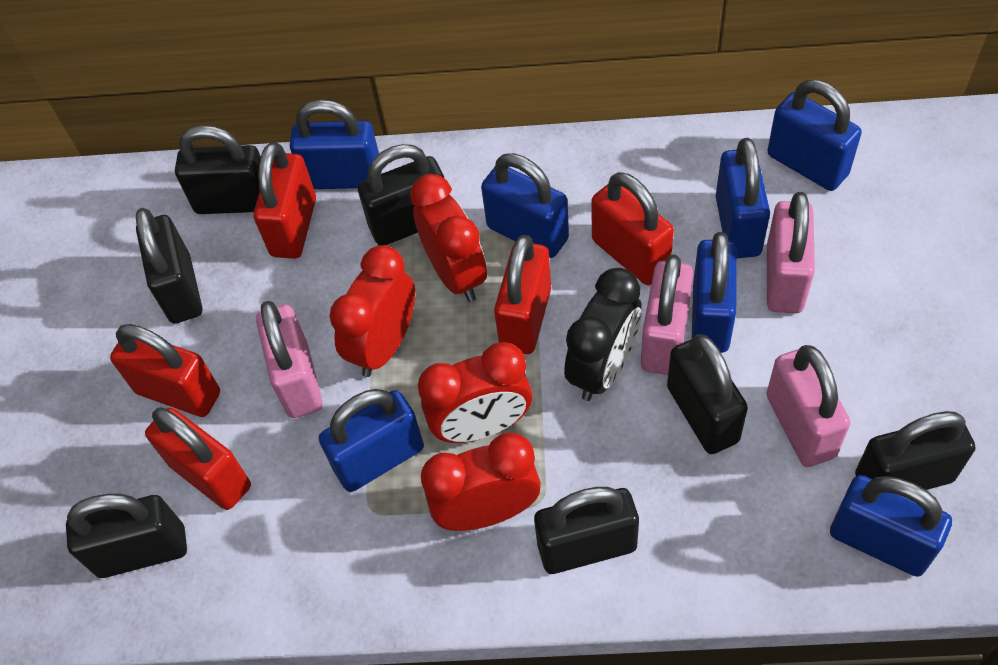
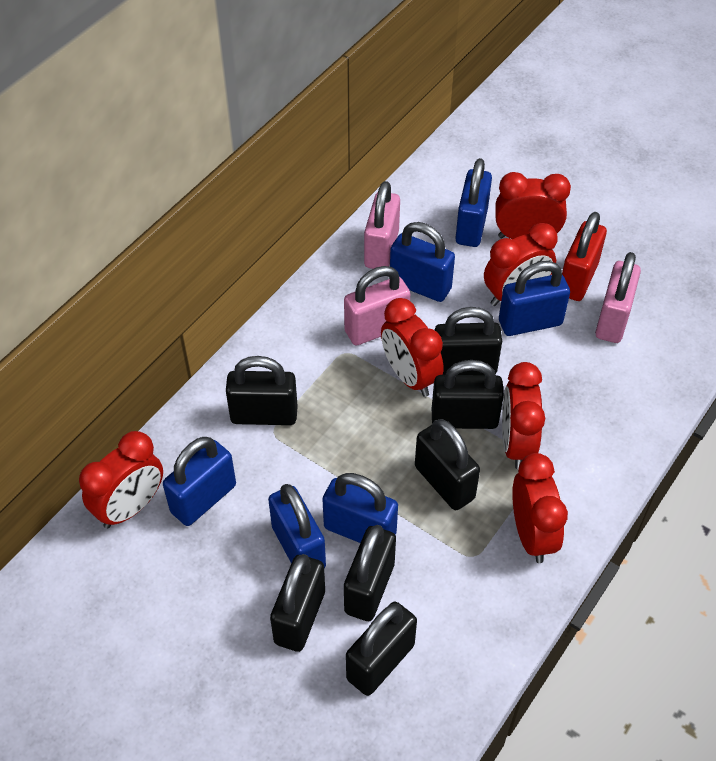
black clock: 1 -> 0
blue padlock: 7 -> 6
pink padlock: 4 -> 3
red clock: 4 -> 6
red padlock: 5 -> 1

